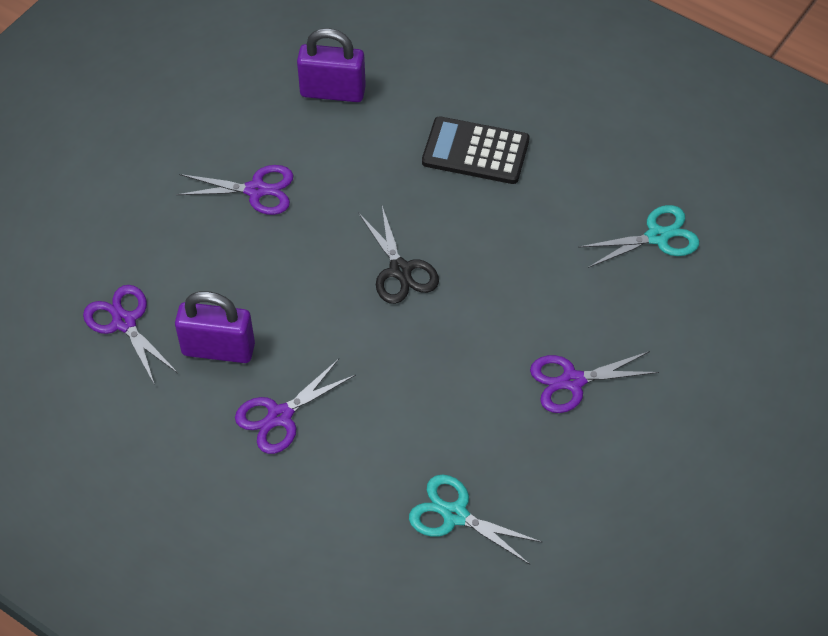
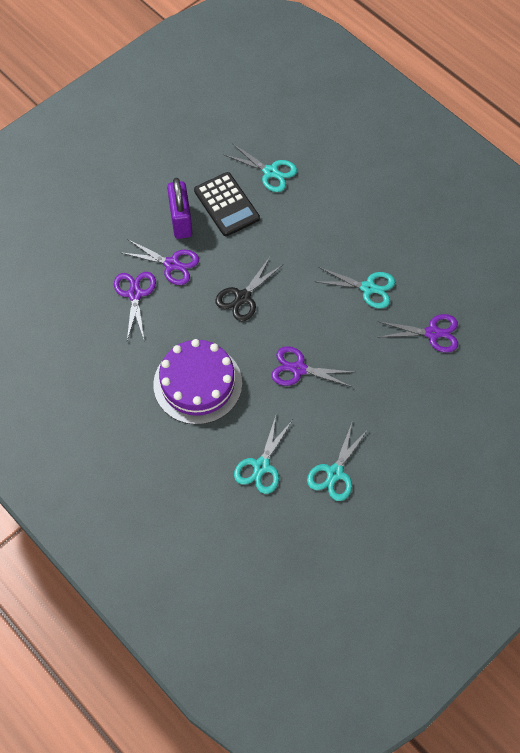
purple cake: 0 -> 1
purple padlock: 2 -> 1
turquoise scissors: 2 -> 4

